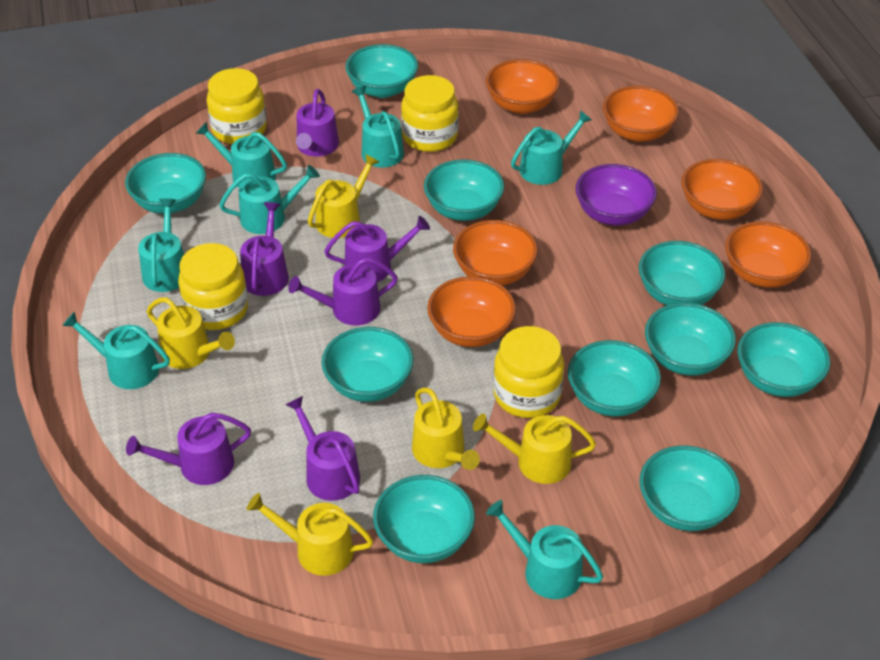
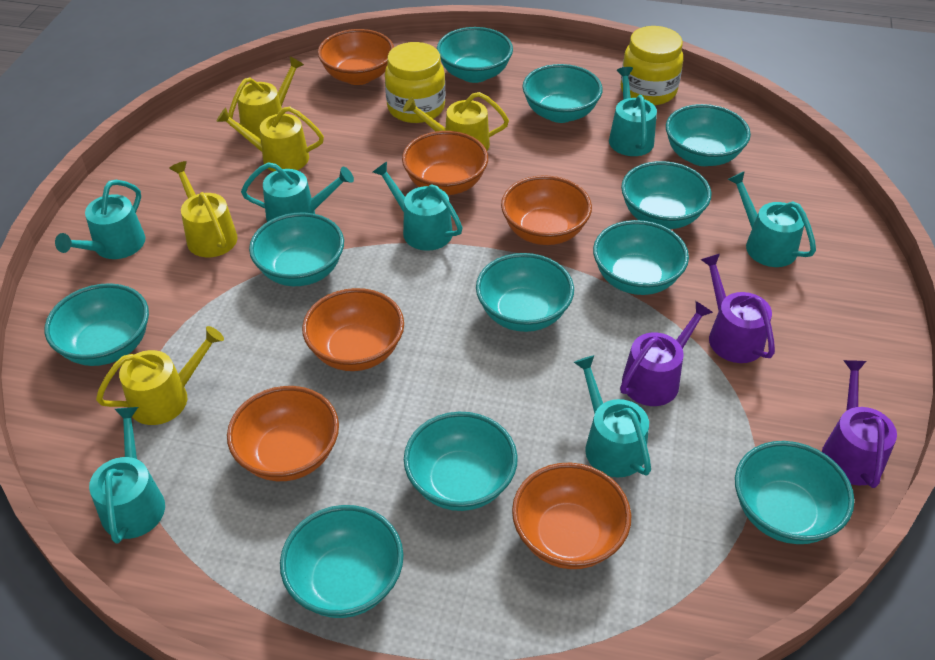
purple bowl: 1 -> 0
purple watering can: 6 -> 3
turquoise bowl: 10 -> 11
yellow jar: 4 -> 2

